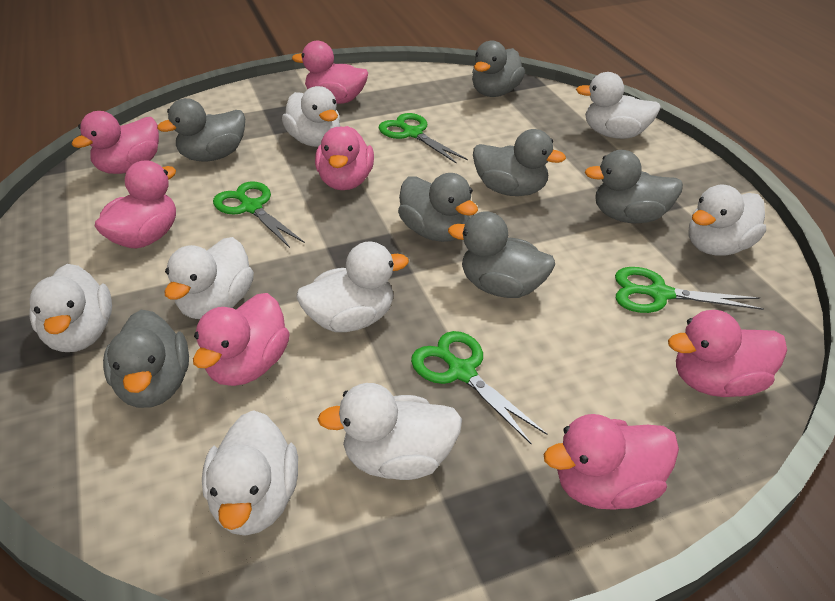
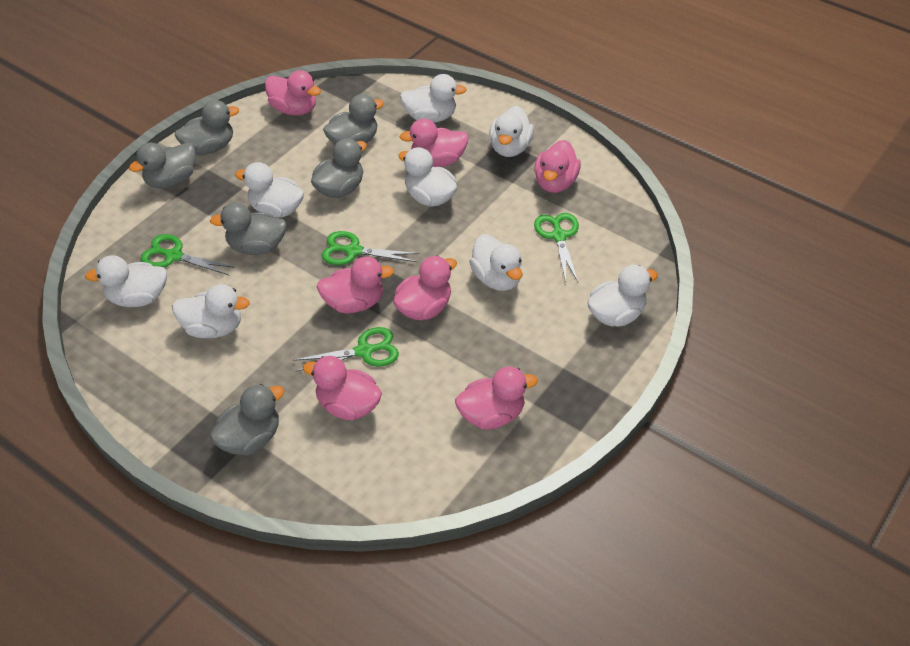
grey duck: 7 -> 6

